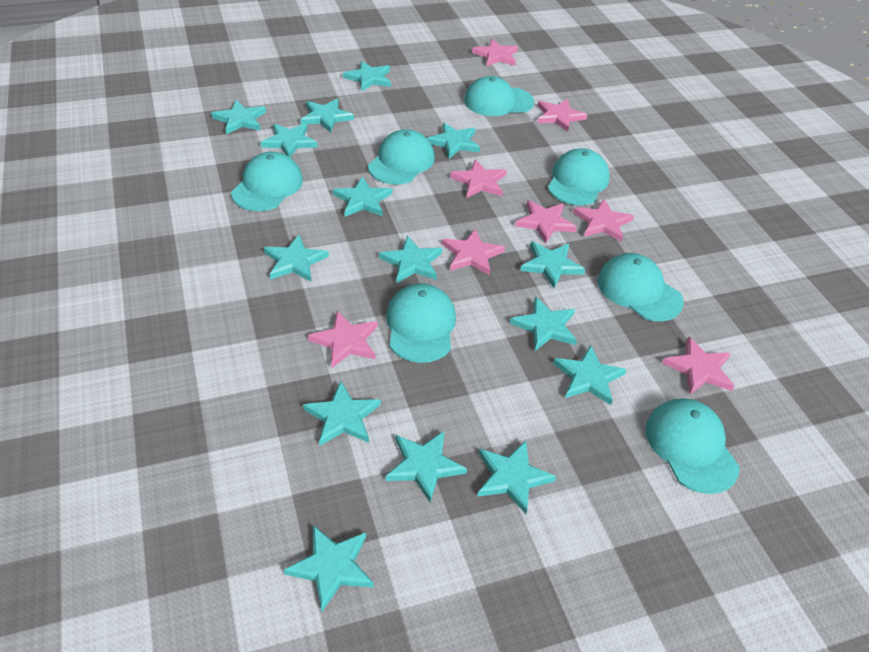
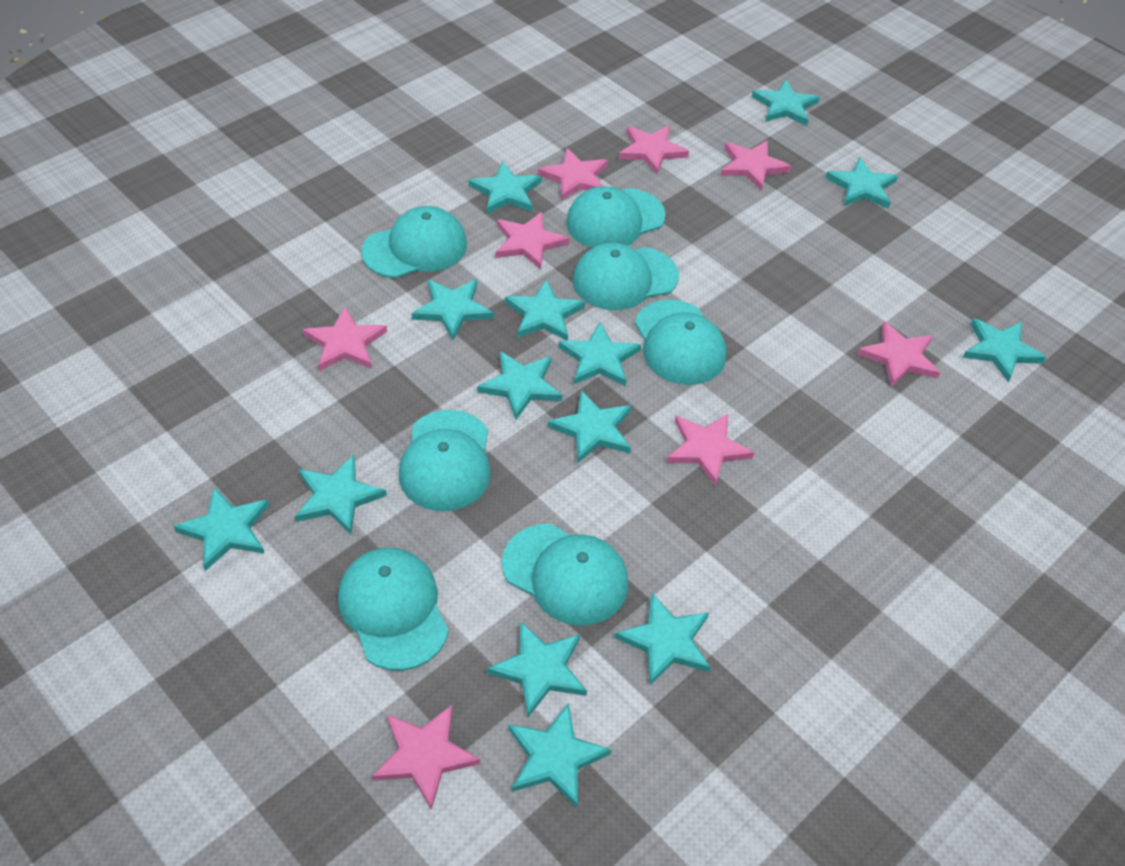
turquoise star: 15 -> 14

